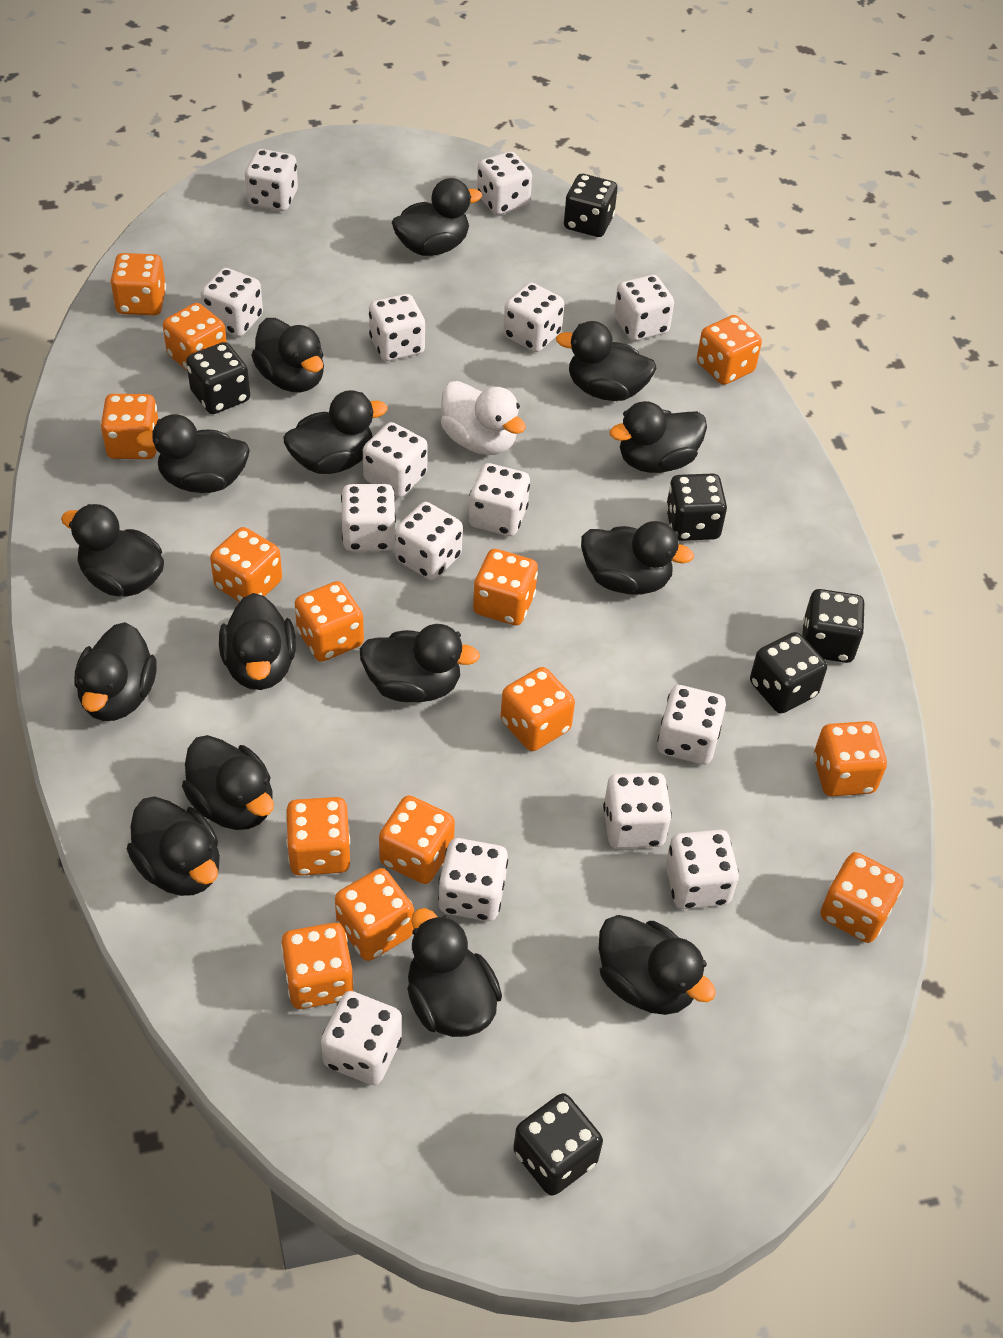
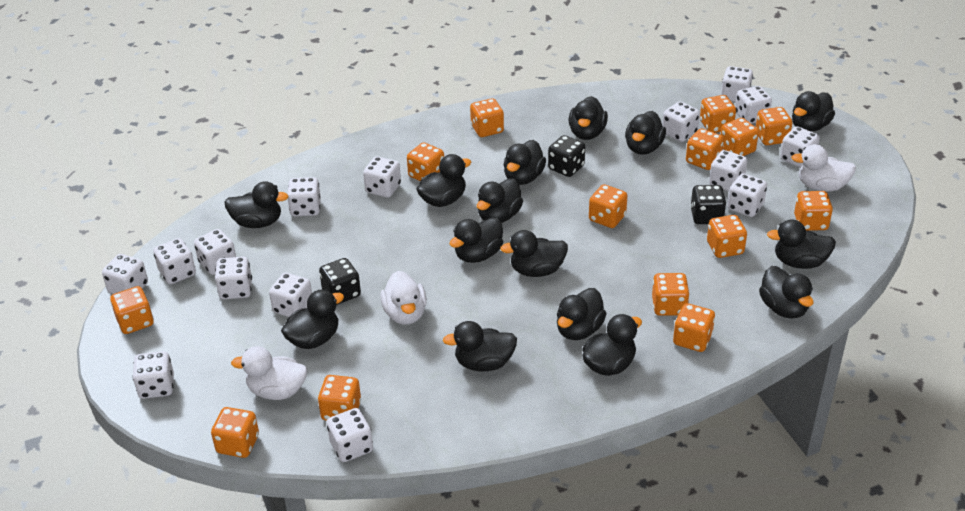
black dice: 6 -> 3
white duck: 1 -> 3

